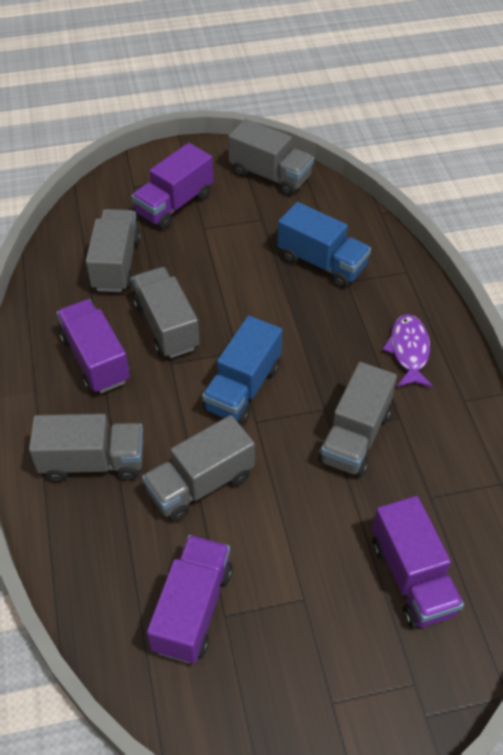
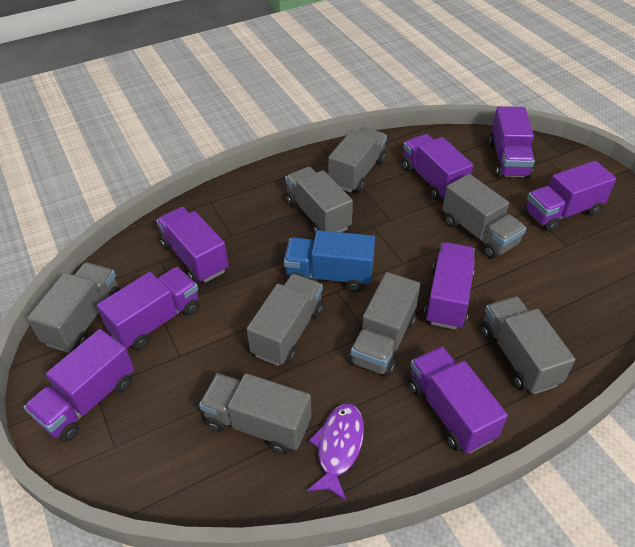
blue truck: 2 -> 1
grey truck: 6 -> 8
purple truck: 4 -> 8

